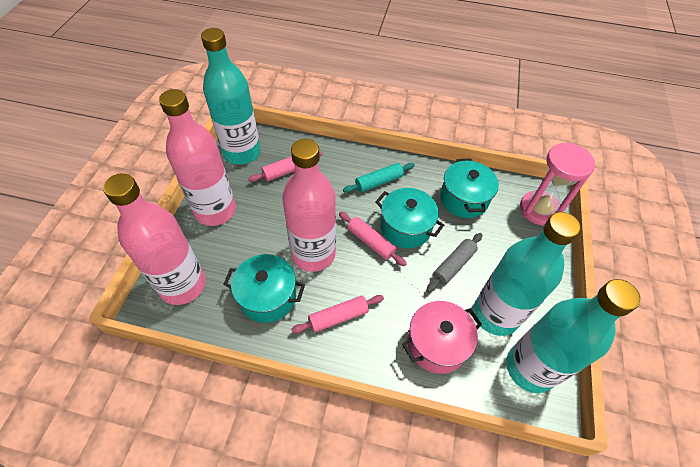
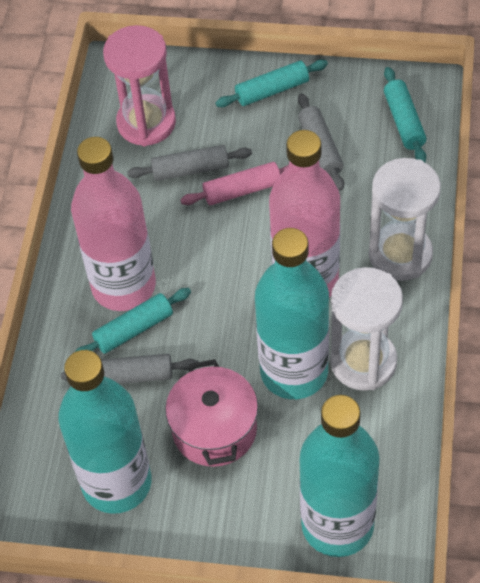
grey rolling pin: 1 -> 3
pink bottle: 3 -> 2
pink rolling pin: 3 -> 1
turquoise pot: 3 -> 0
turquoise rolling pin: 1 -> 3
white hourglass: 0 -> 2

